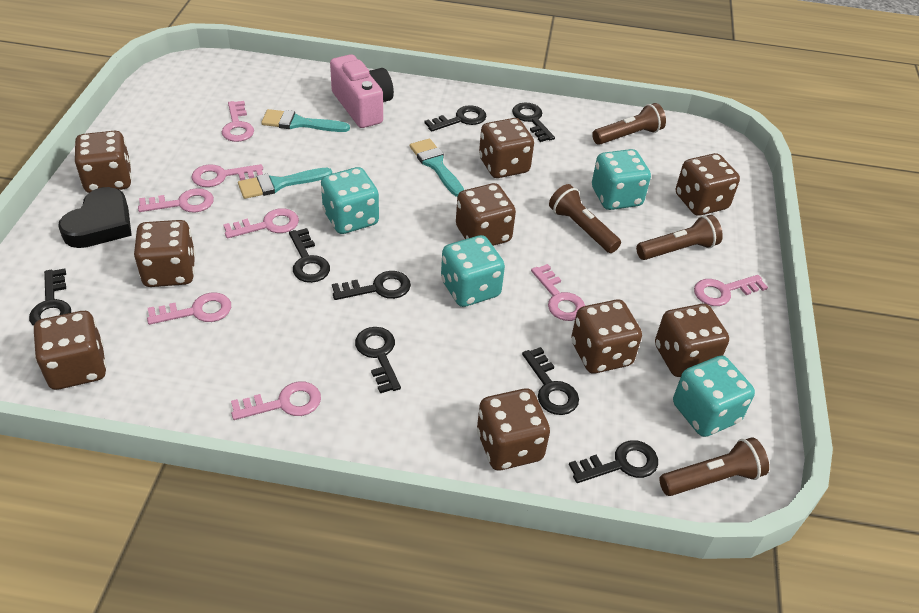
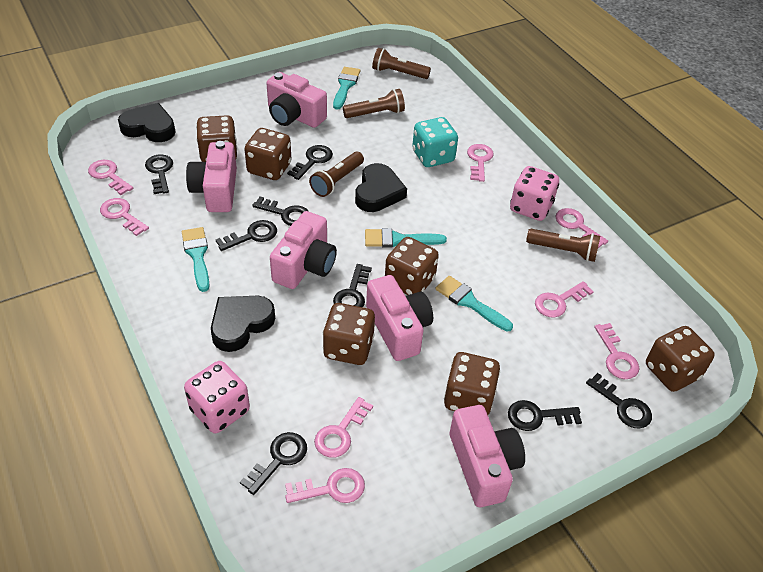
black heart: 1 -> 3
brown dice: 9 -> 6
pink camera: 1 -> 5
pink dice: 0 -> 2
turquoise brush: 3 -> 4
turquoise dice: 4 -> 1

